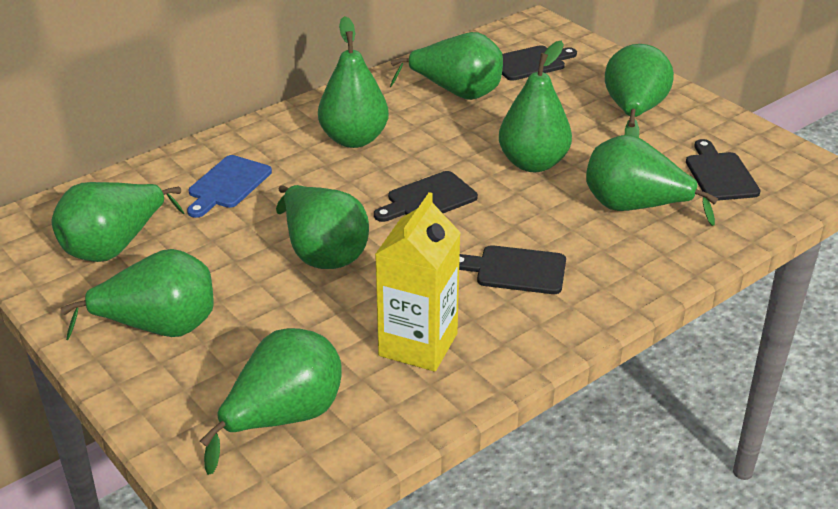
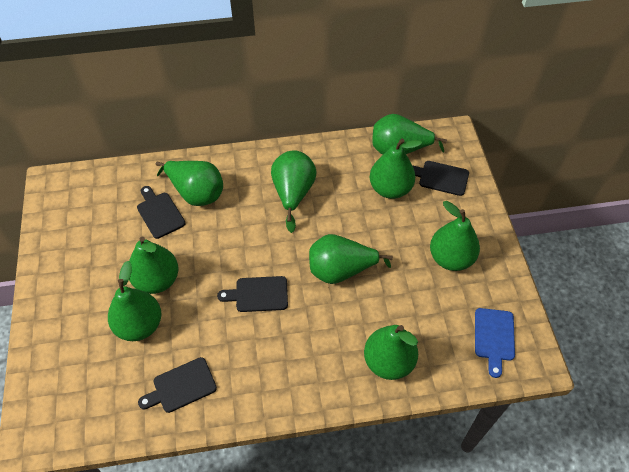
yellow carton: 1 -> 0

